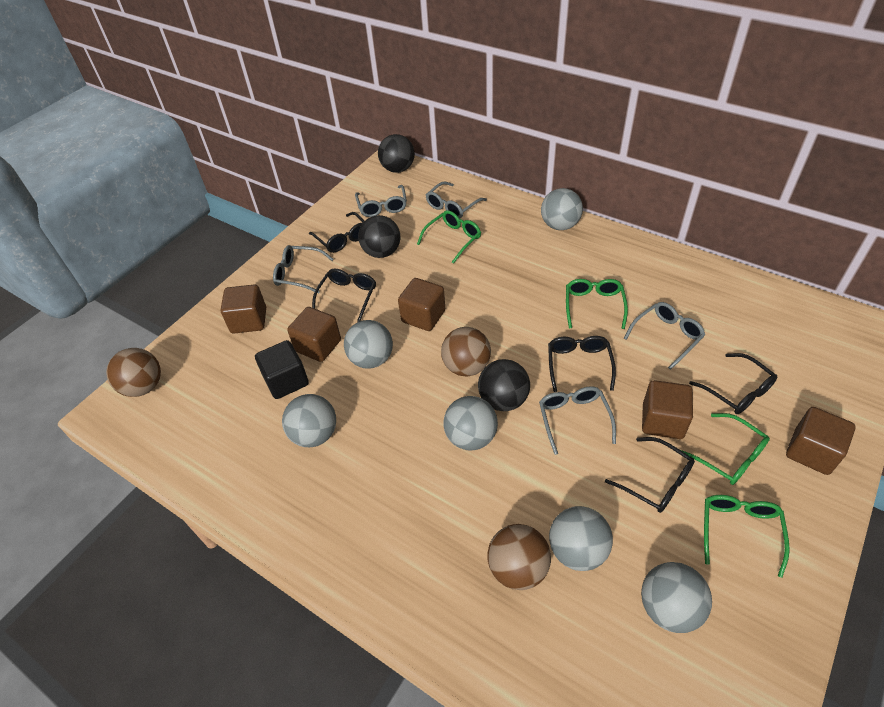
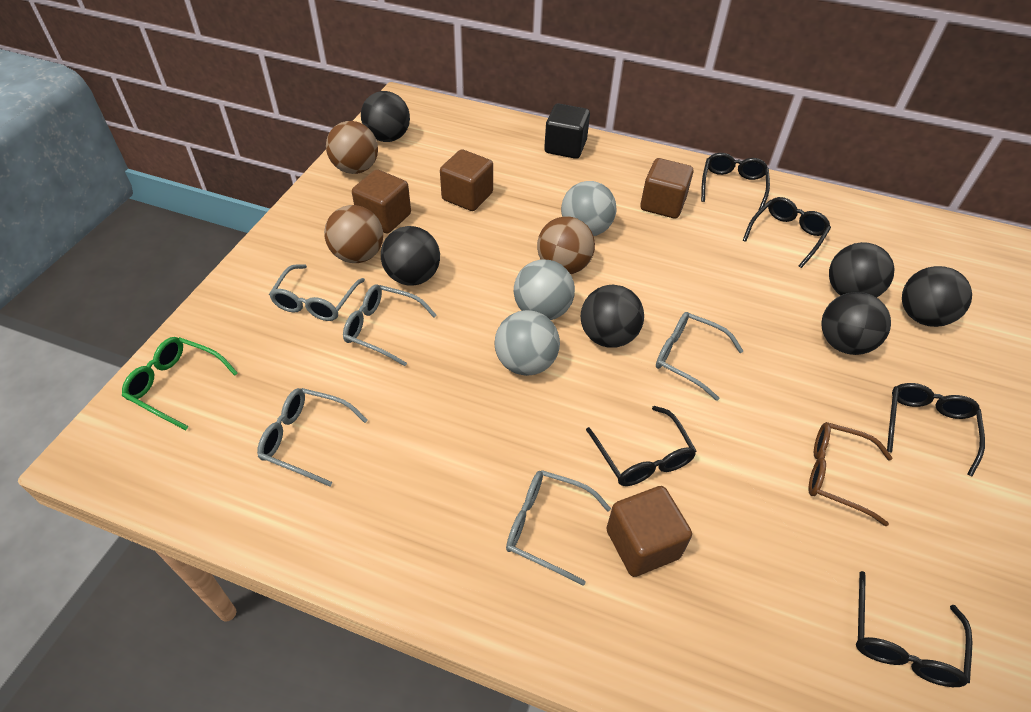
black ball: 3 -> 6
brown cube: 5 -> 4
brown glasses: 0 -> 1
green glasses: 4 -> 1
grey ball: 6 -> 3

